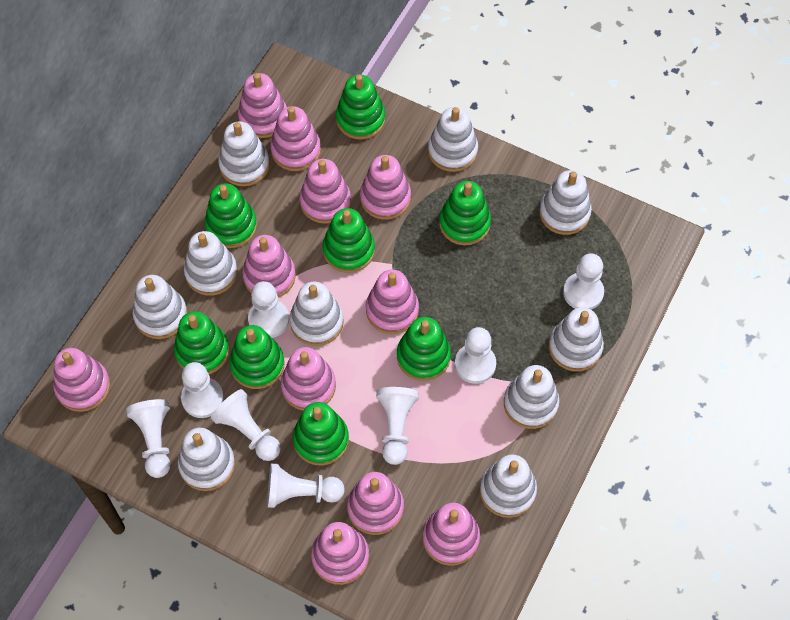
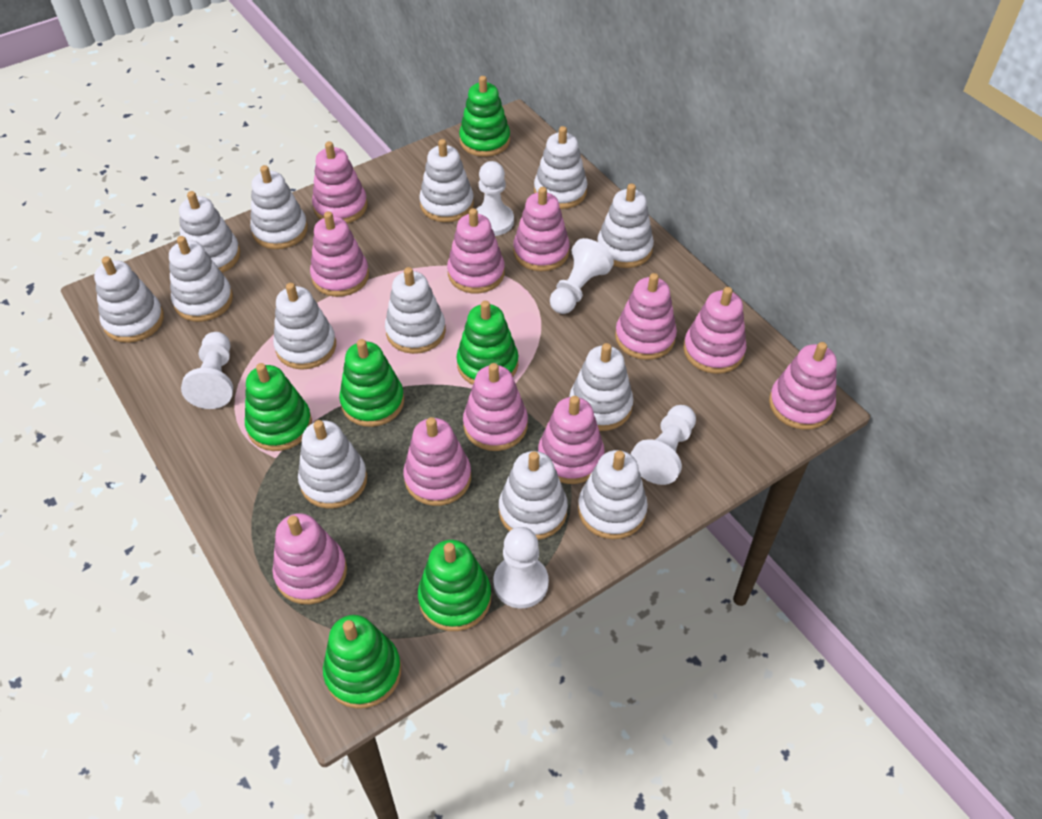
green stacking toy: 8 -> 6
white pawn: 8 -> 5
white stacking toy: 10 -> 13

